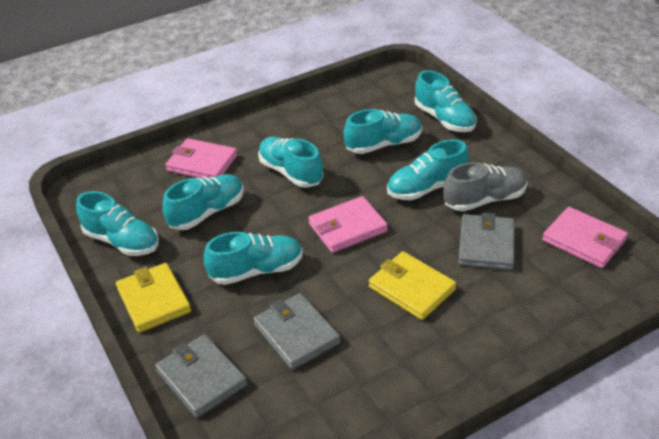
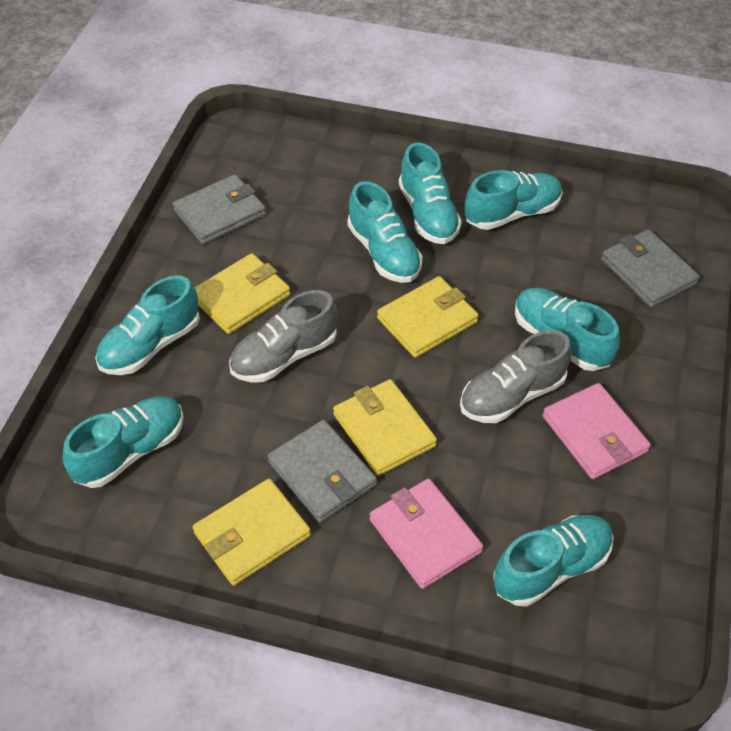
grey shoe: 1 -> 2
pink wallet: 3 -> 2
yellow wallet: 2 -> 4

